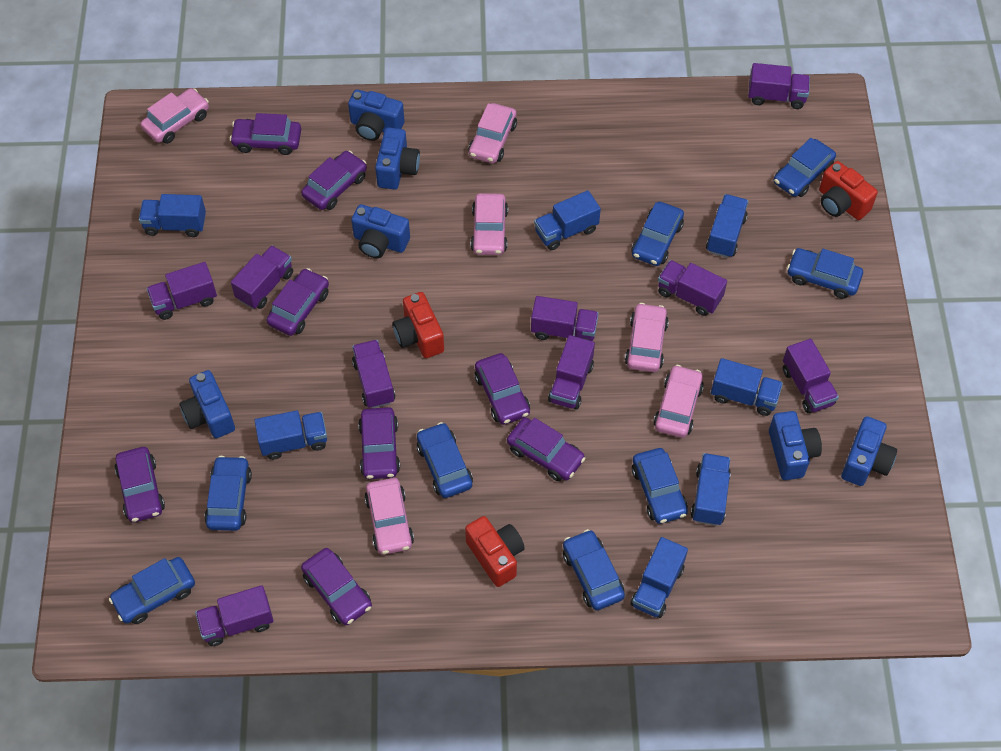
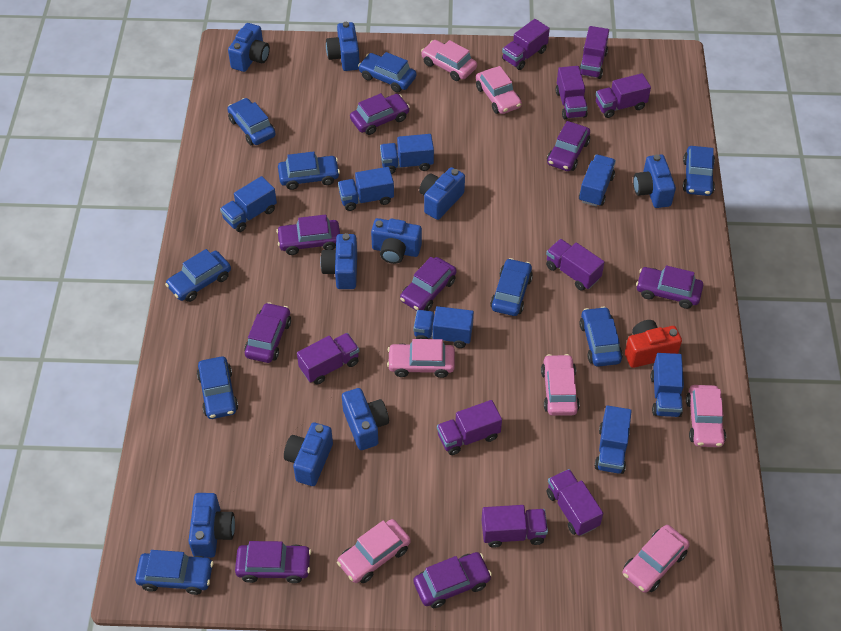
blue camera: 6 -> 9
blue car: 8 -> 9
pink car: 6 -> 7
red camera: 3 -> 1

